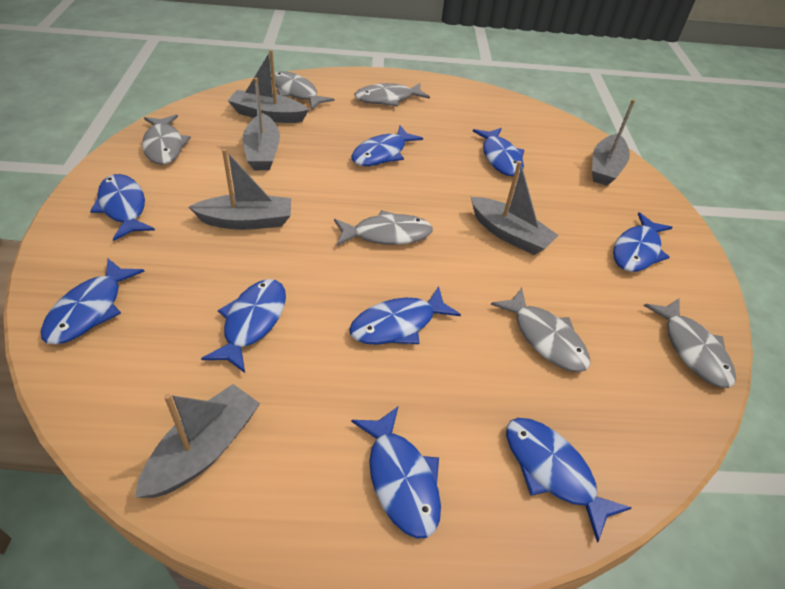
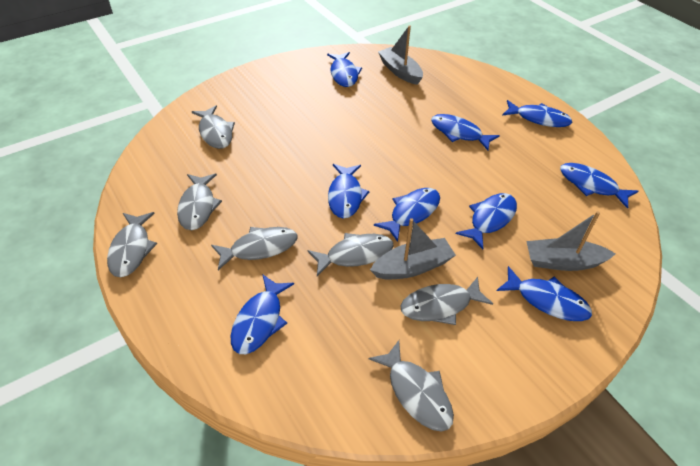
grey boat: 6 -> 3
grey fish: 6 -> 7

